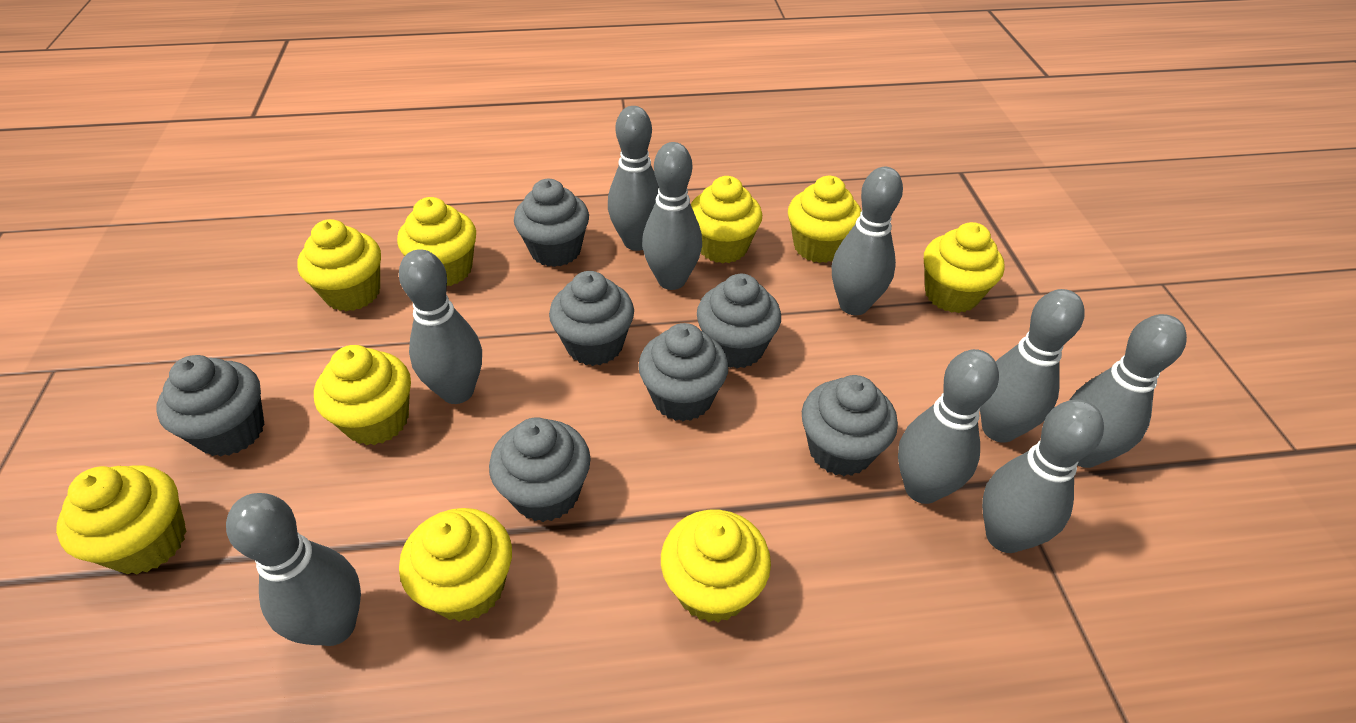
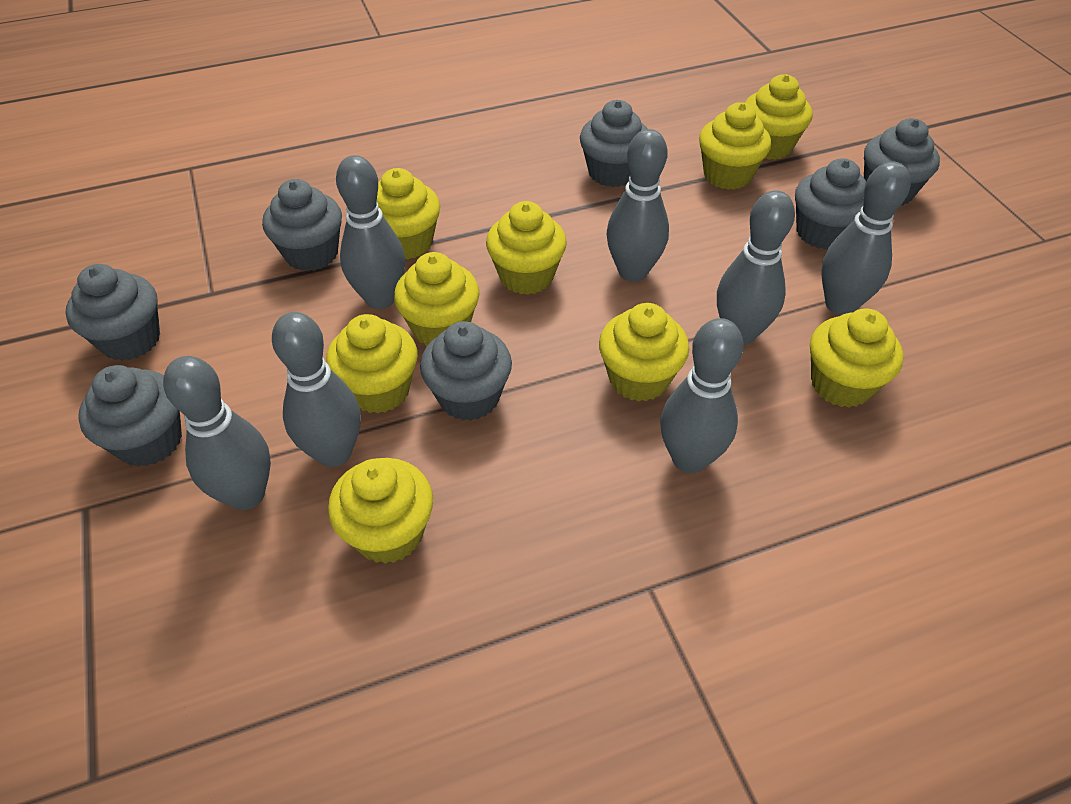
grey bowling pin: 9 -> 7

